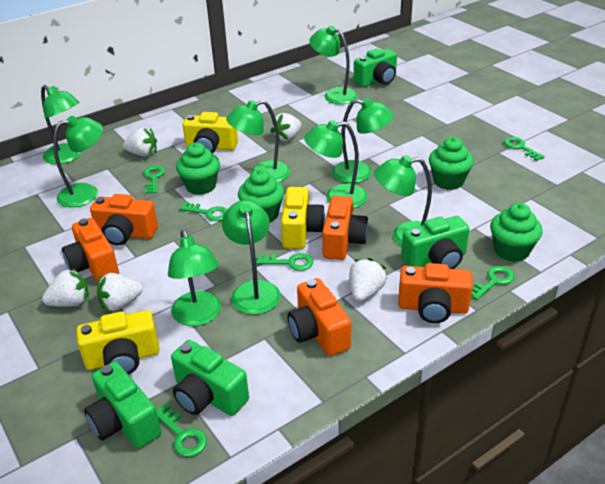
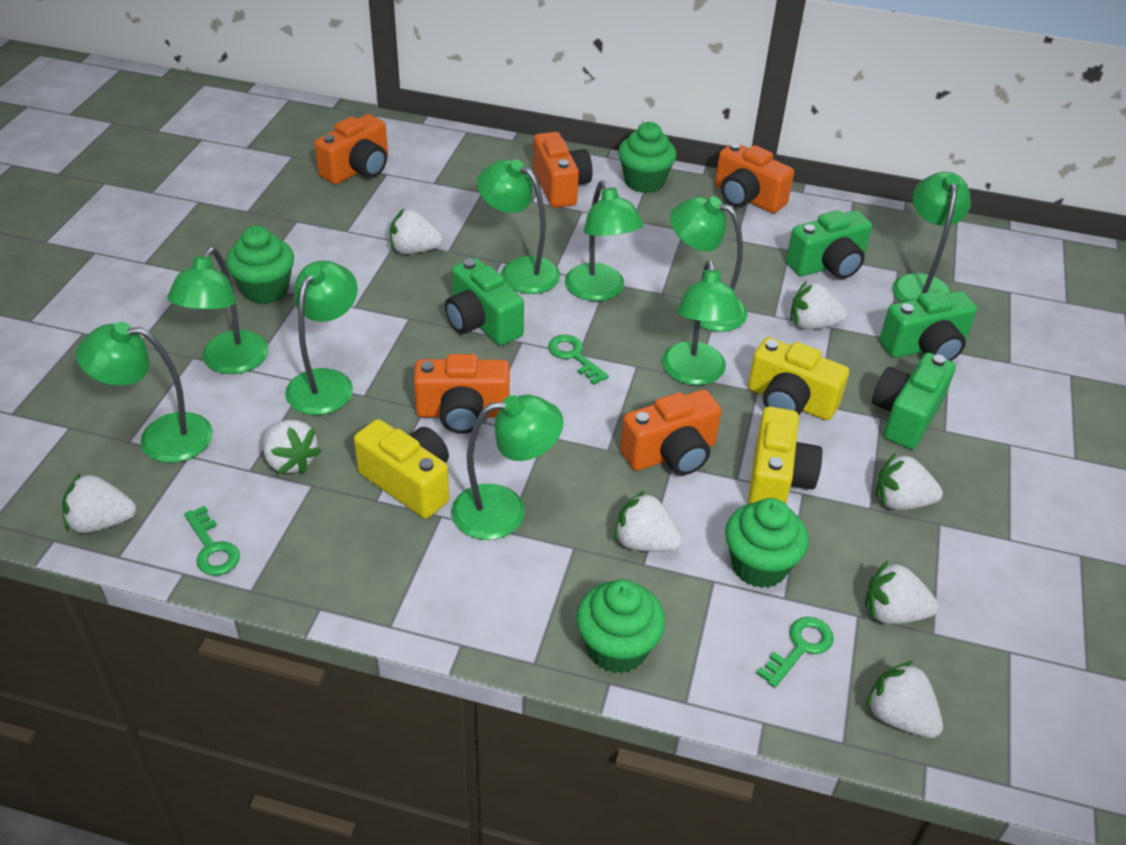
green key: 6 -> 3
white strawberry: 5 -> 8

